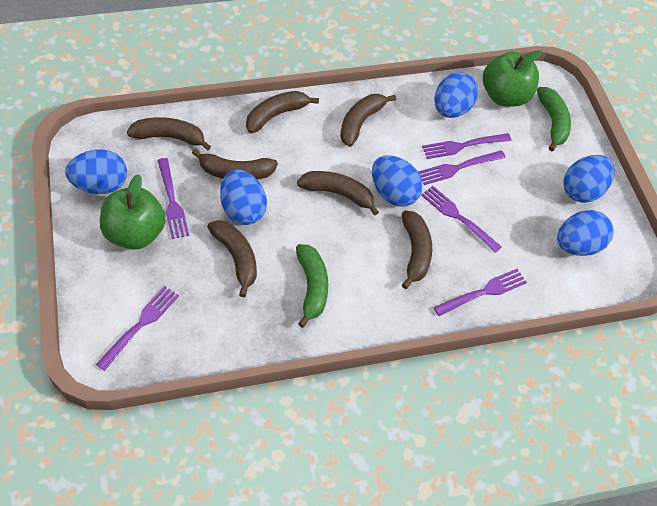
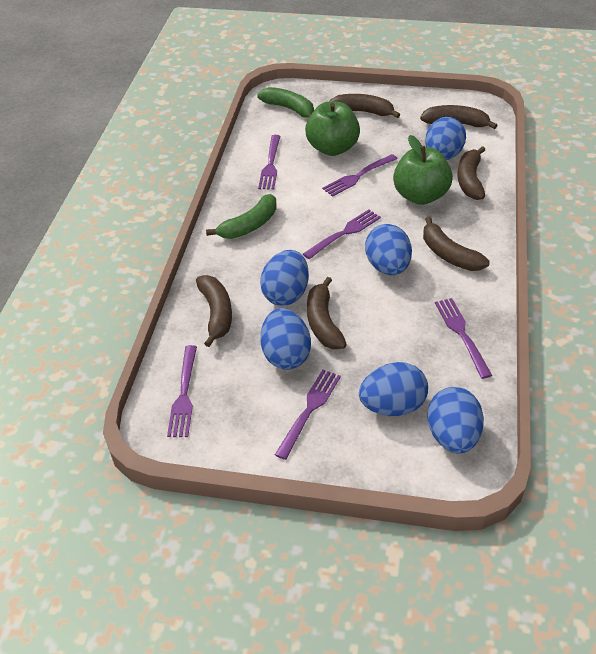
brown banana: 7 -> 6

